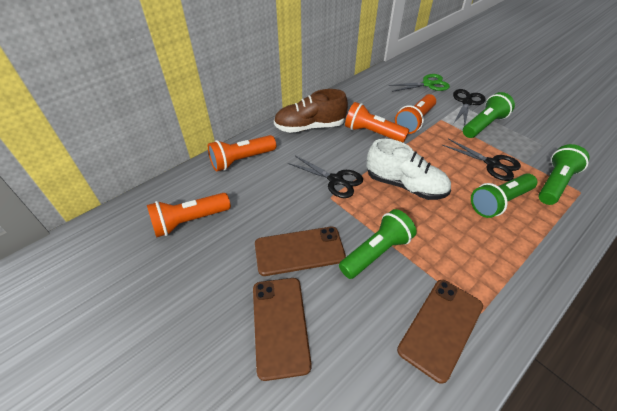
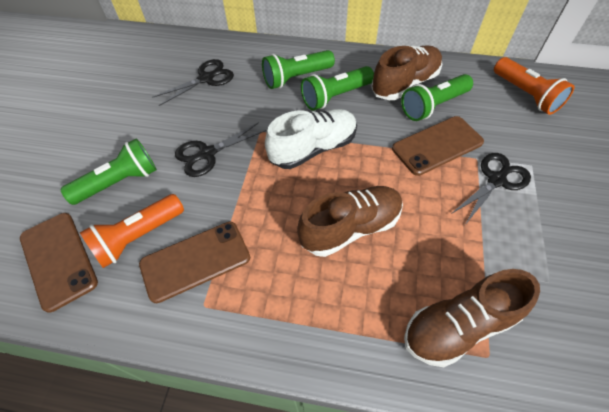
brown shoe: 1 -> 3
green scissors: 1 -> 0
orange flashlight: 4 -> 2

